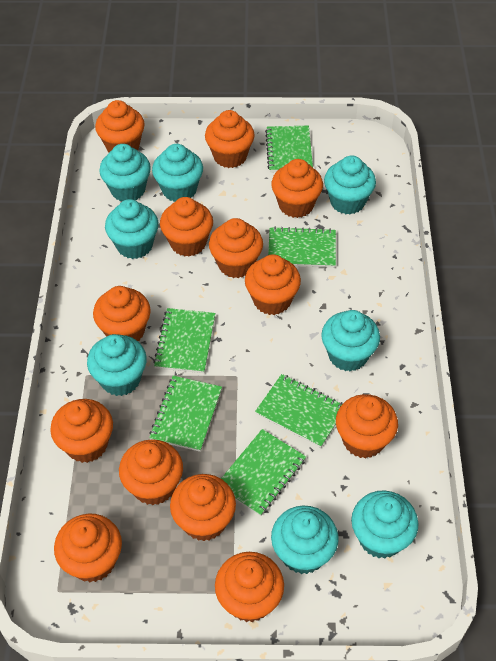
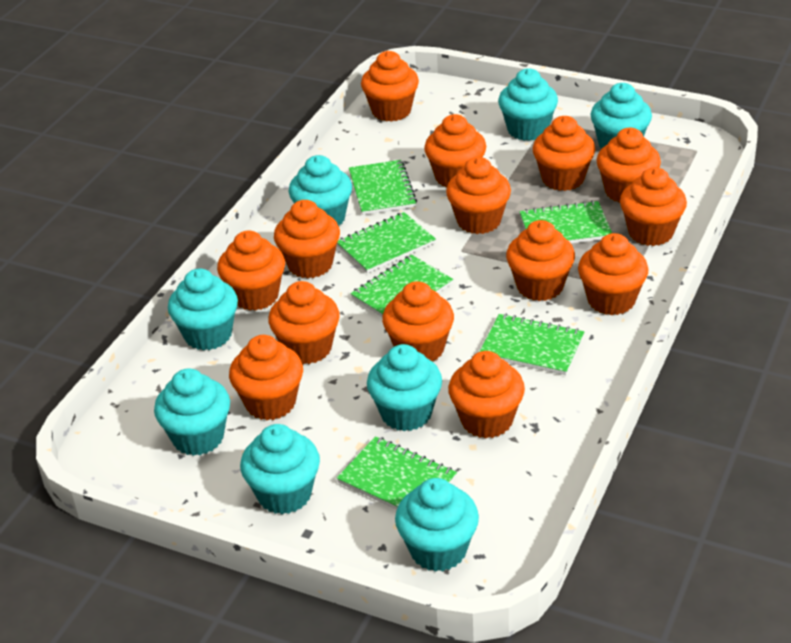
orange cupcake: 13 -> 14

